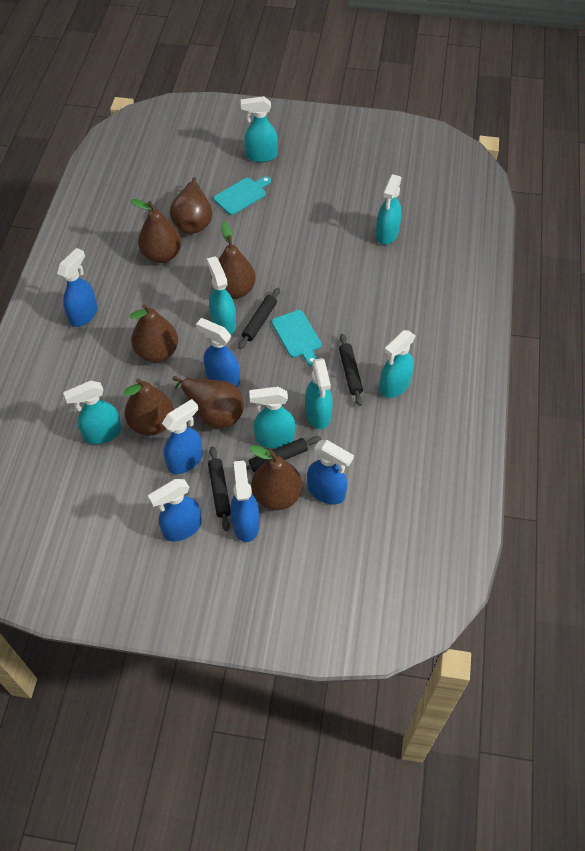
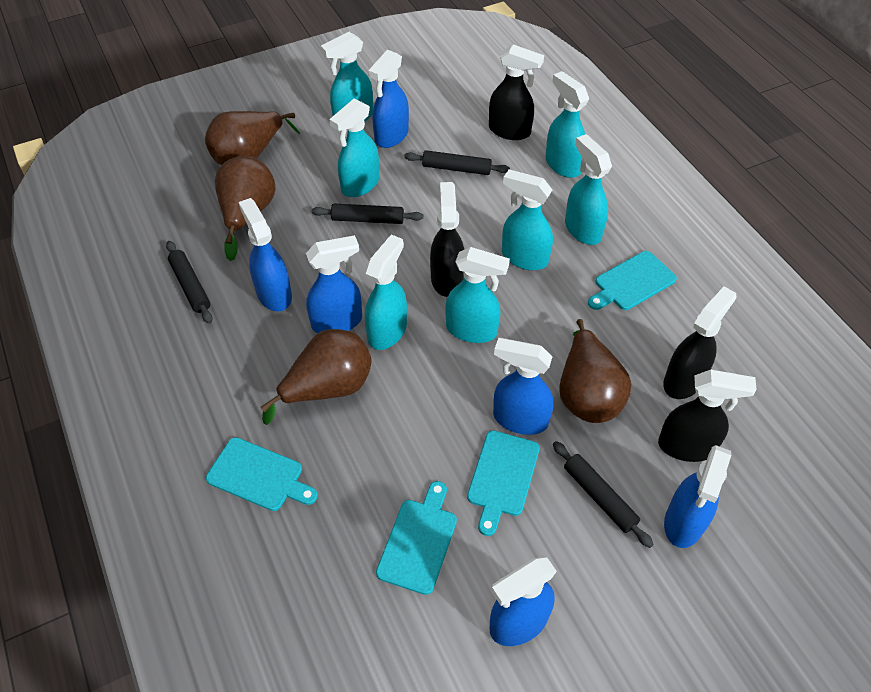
black spray bottle: 0 -> 4
brown pear: 7 -> 4
turquoise cutting board: 2 -> 4

